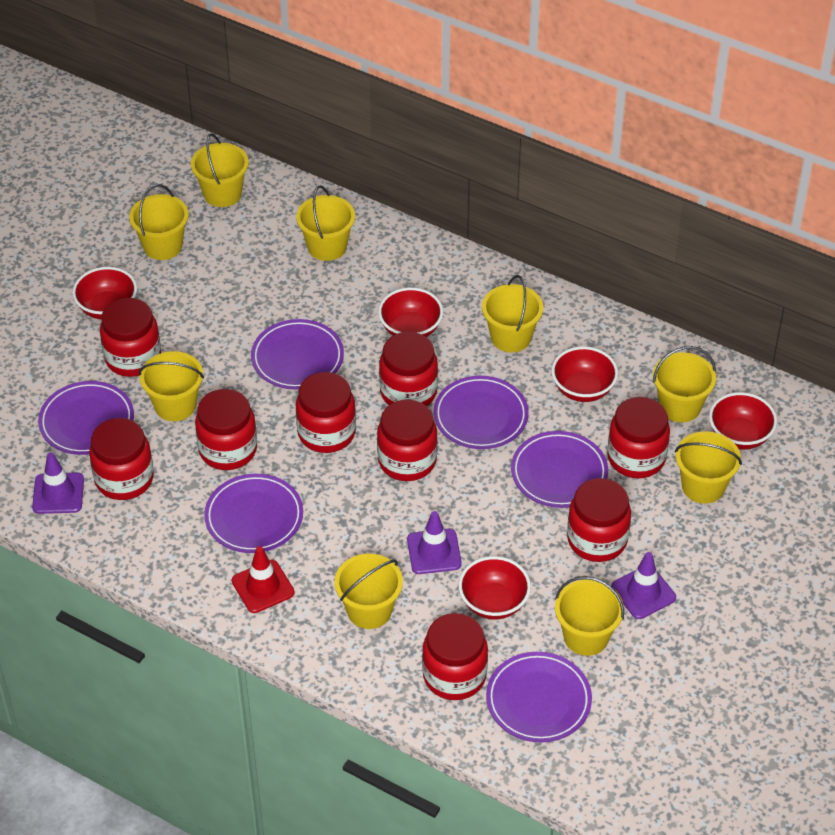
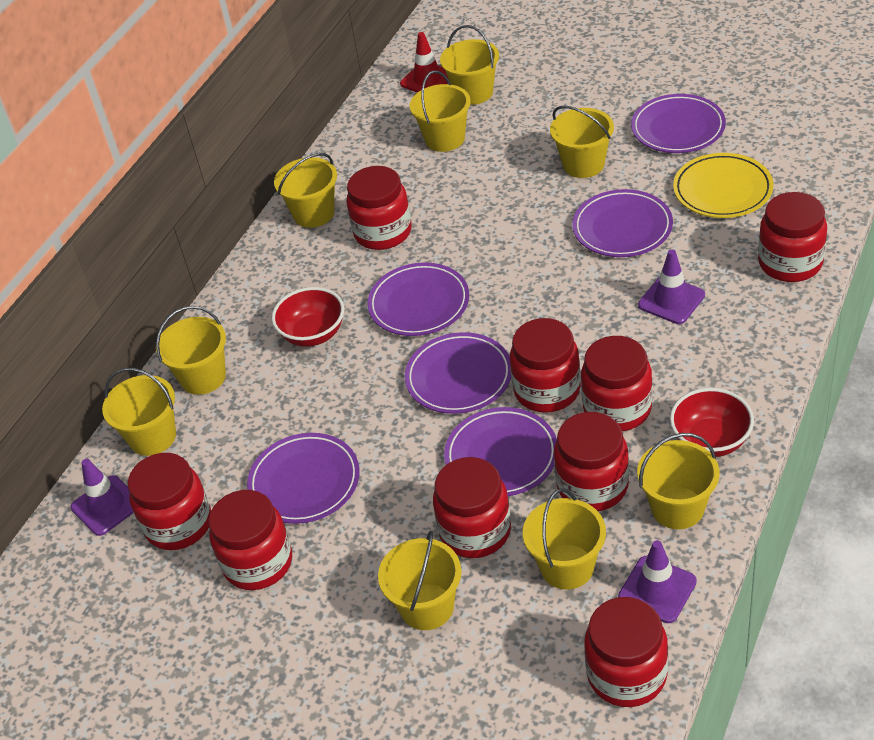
red bowl: 5 -> 2
yellow plate: 0 -> 1

